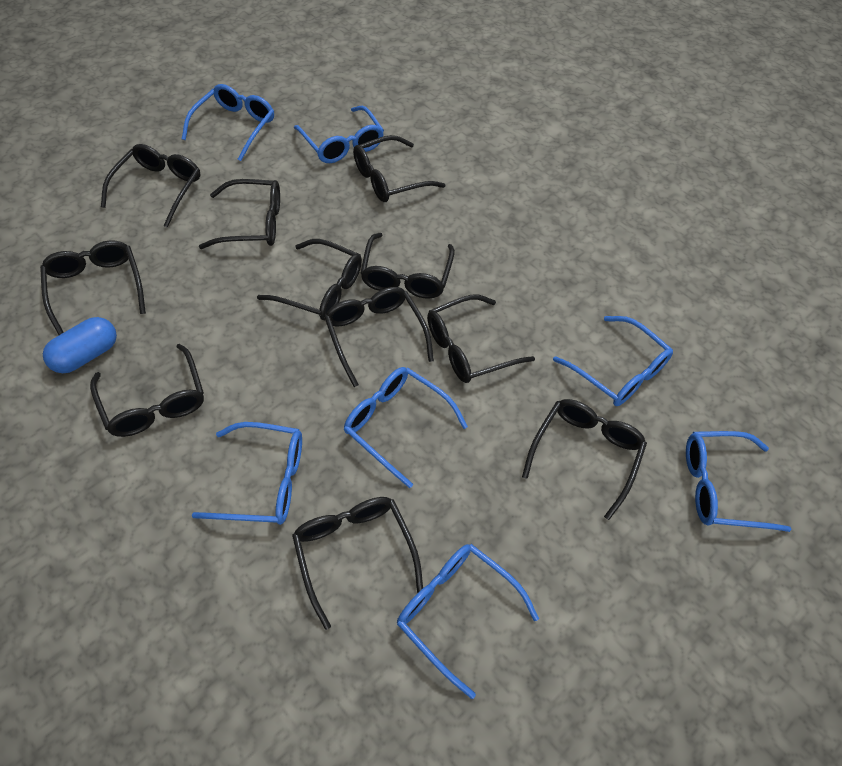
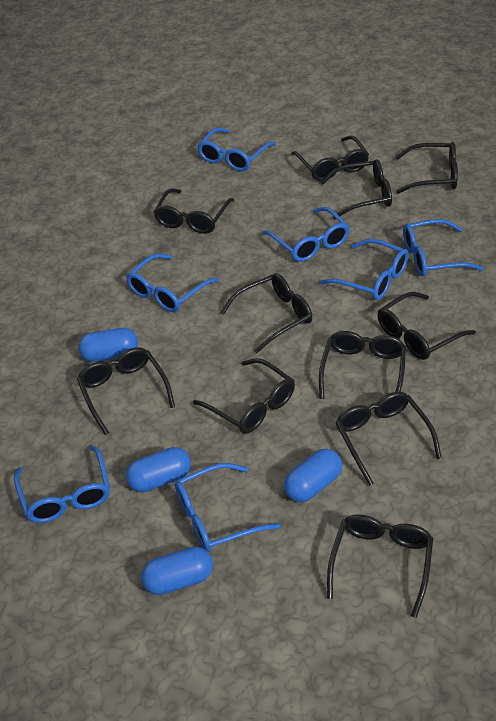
blue capsule: 1 -> 4

